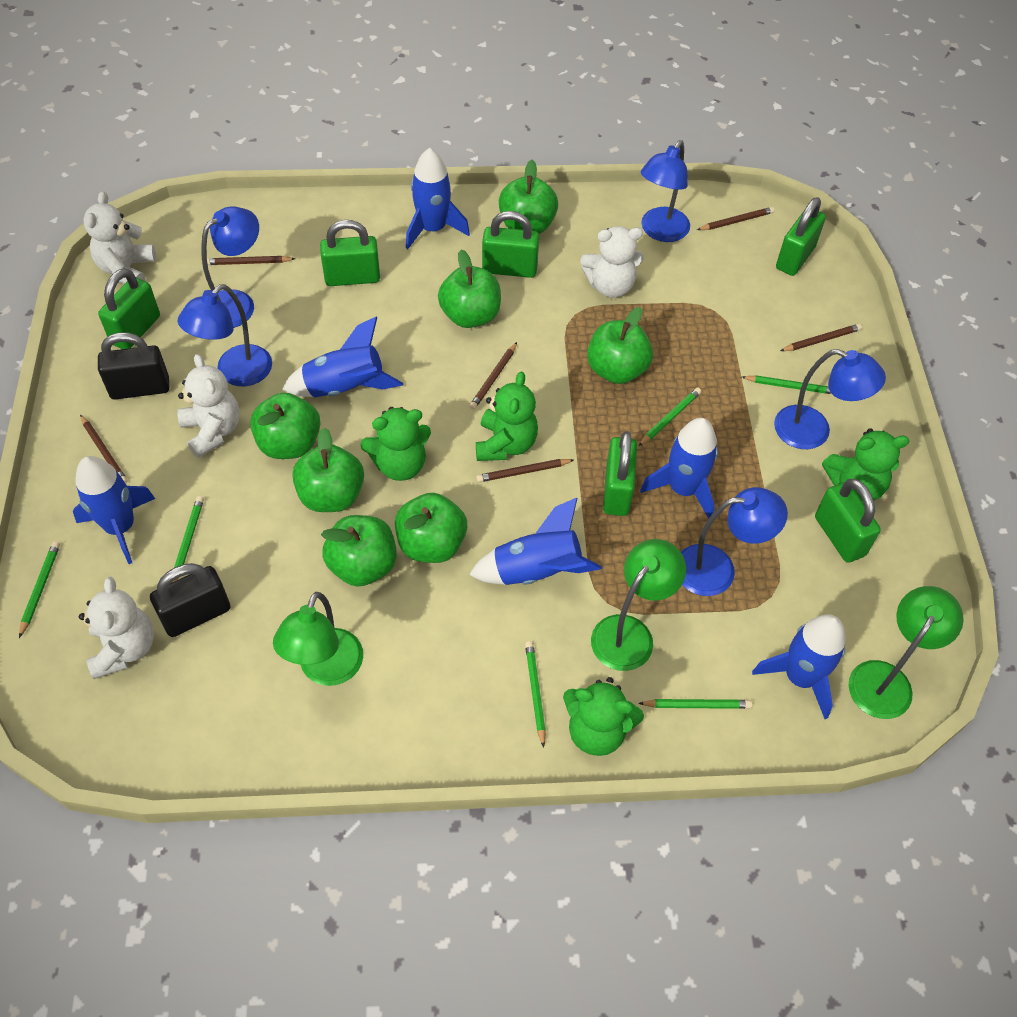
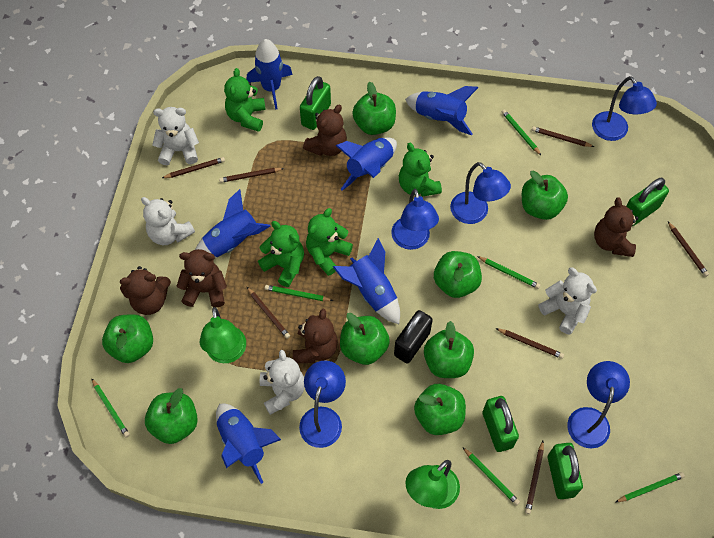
black padlock: 2 -> 1
brown pencil: 6 -> 7
brown teddy bear: 0 -> 5
green apple: 7 -> 8
green lamp: 3 -> 2
green padlock: 6 -> 4

